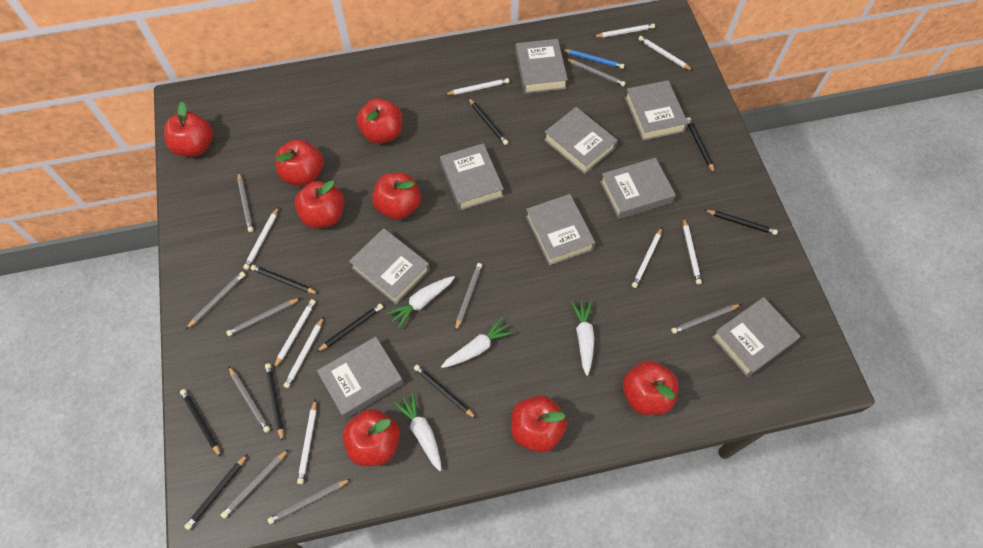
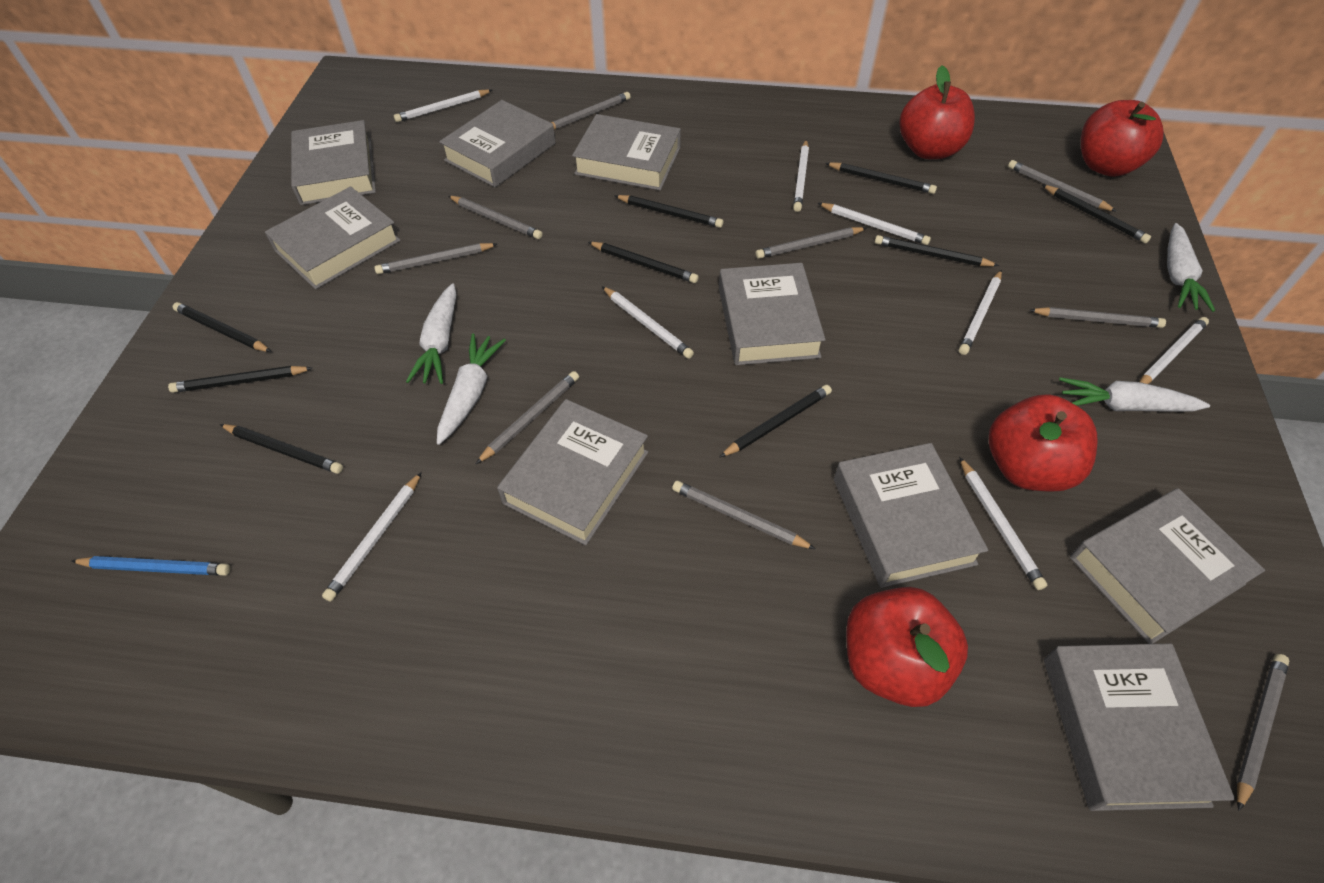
red apple: 8 -> 4
white pencil: 9 -> 8

